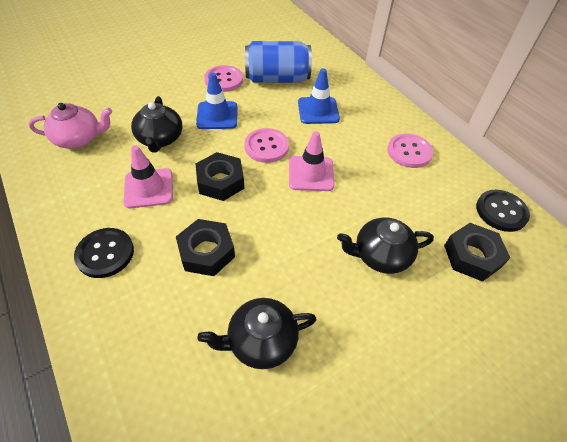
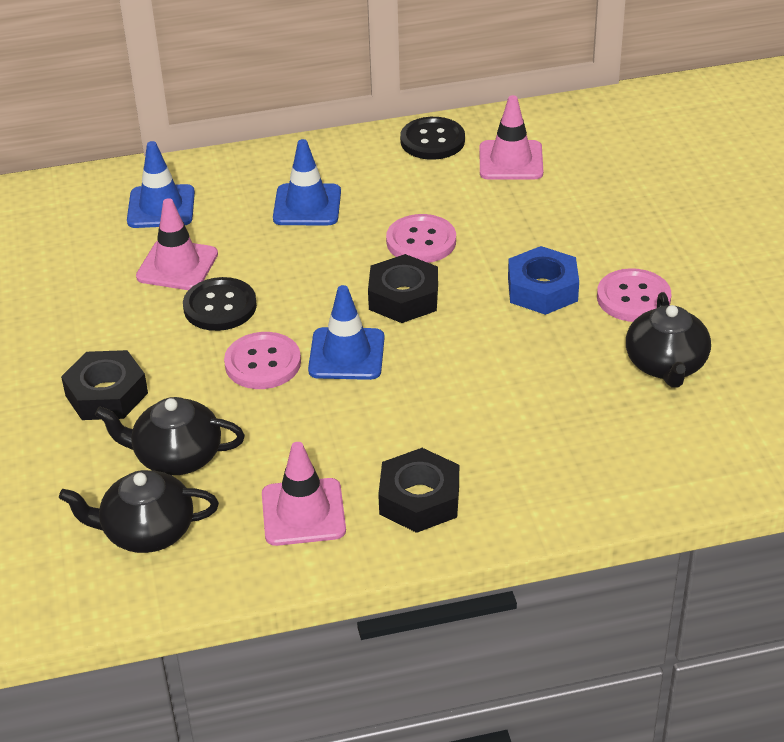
blue can: 1 -> 0
blue nut: 0 -> 1
blue traffic cone: 2 -> 3
pink teapot: 1 -> 0
pink traffic cone: 2 -> 3

